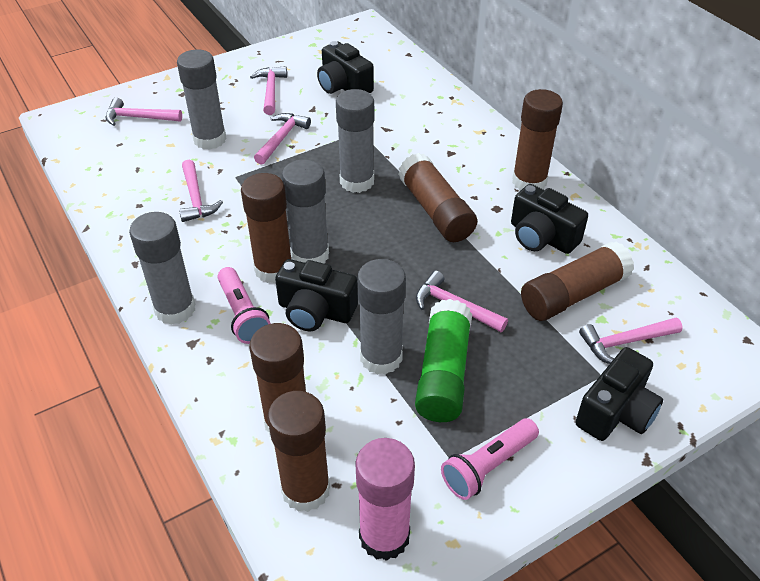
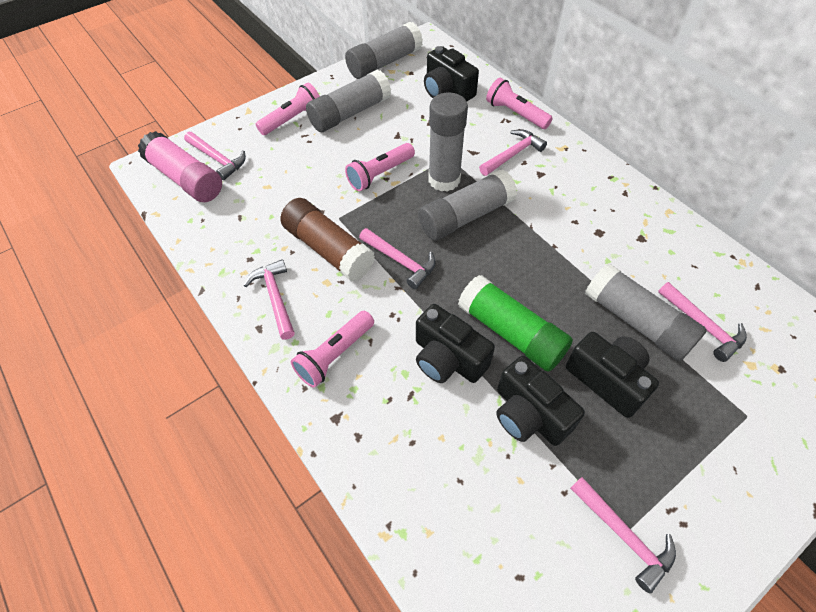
brown glue stick: 6 -> 1
pink flashlight: 2 -> 4

